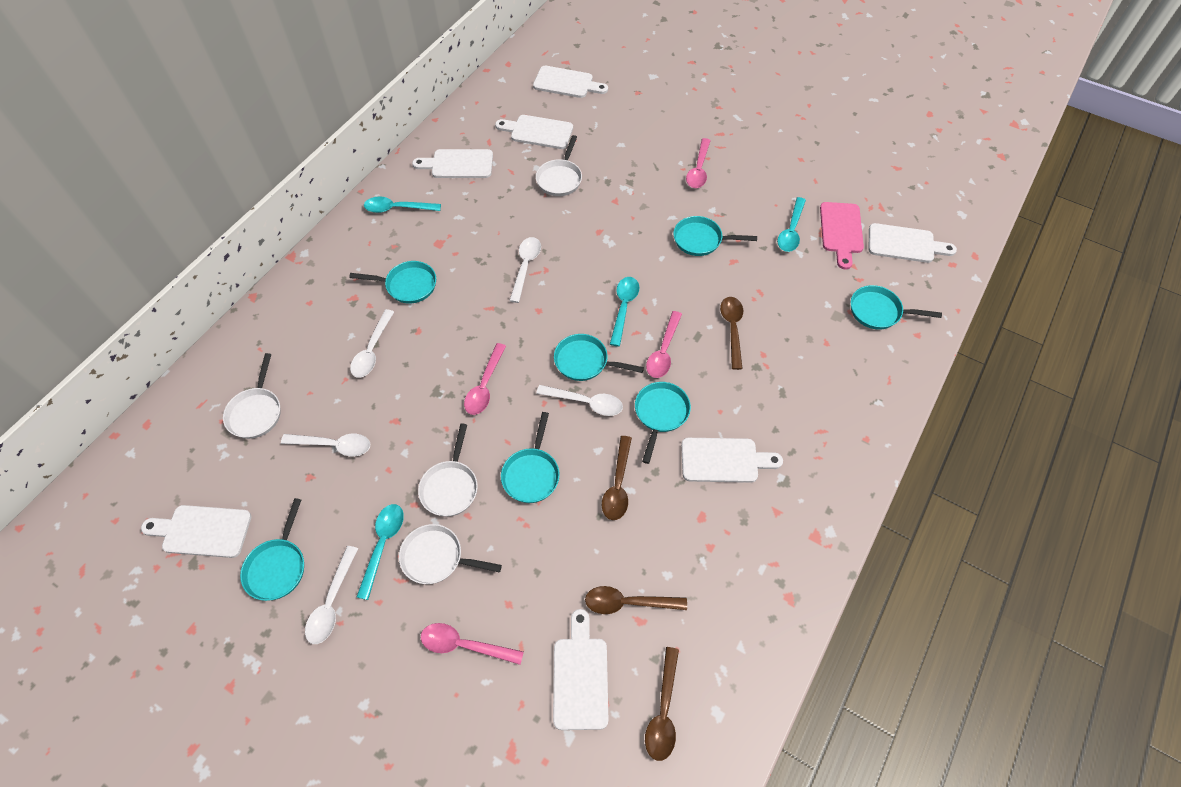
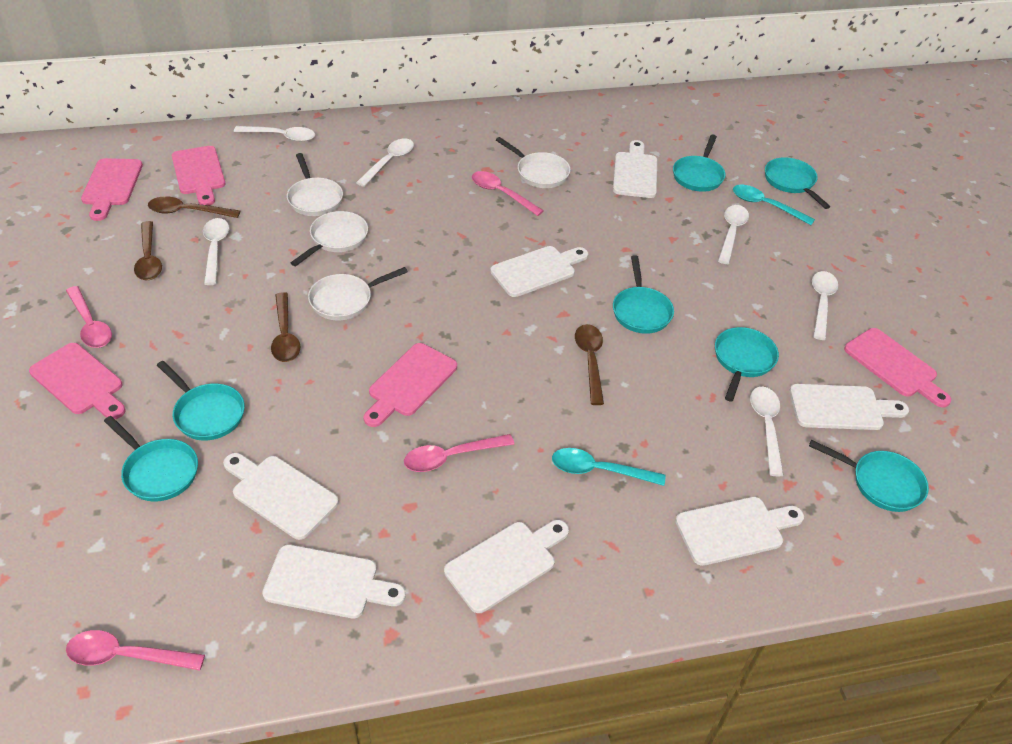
pink cutting board: 1 -> 5
turquoise spoon: 4 -> 2
white spoon: 5 -> 6

